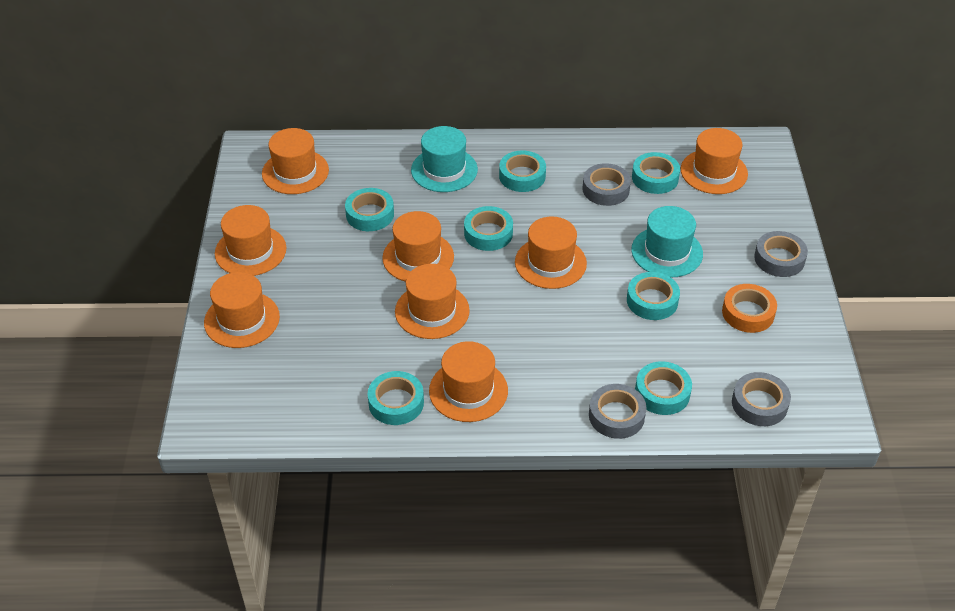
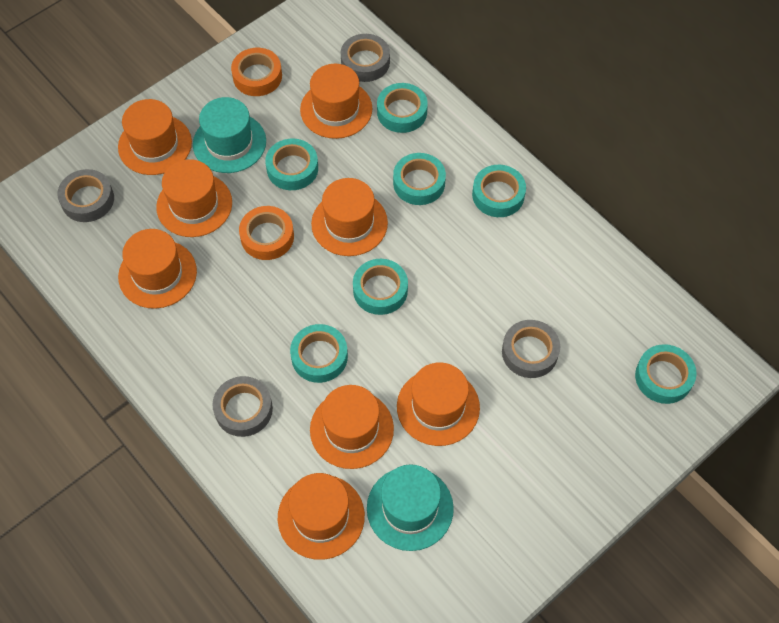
orange tape: 1 -> 2

